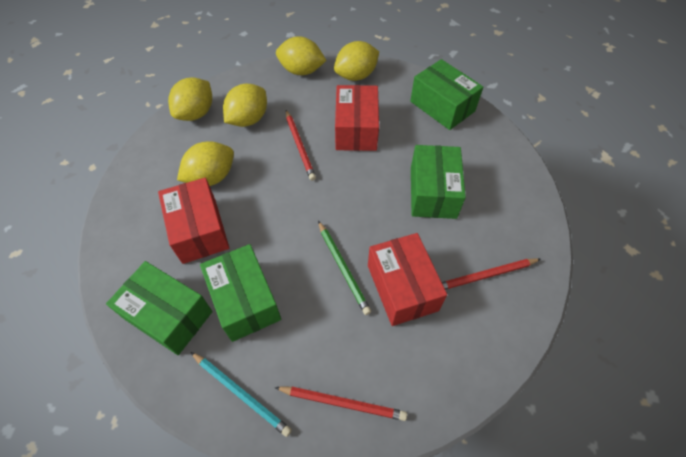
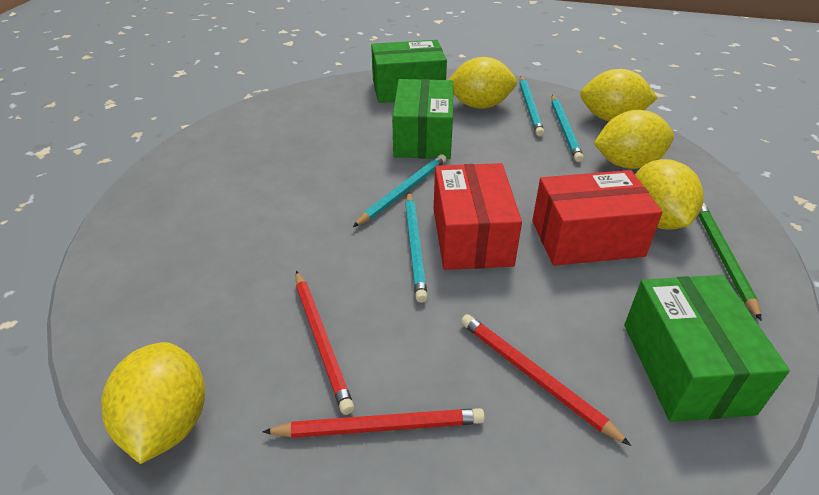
green box: 4 -> 3
red box: 3 -> 2
turquoise pencil: 1 -> 4

